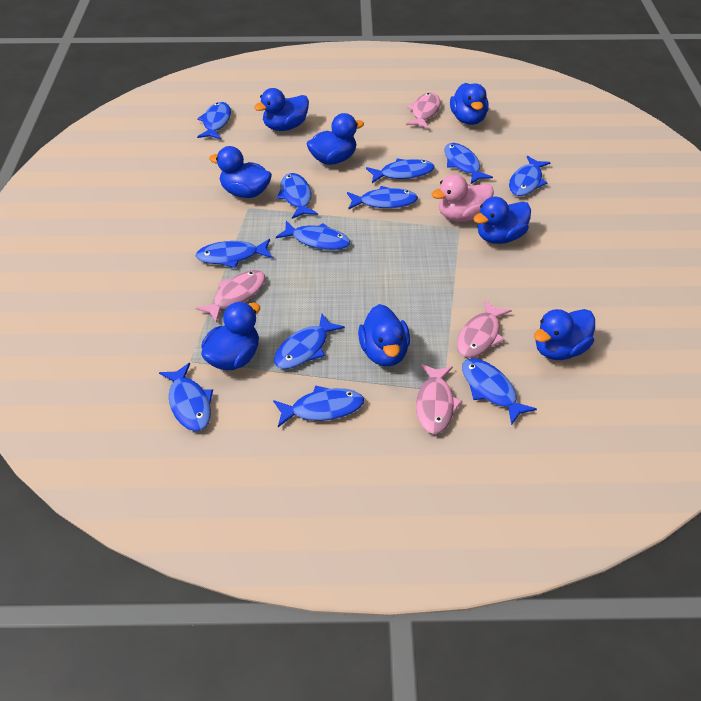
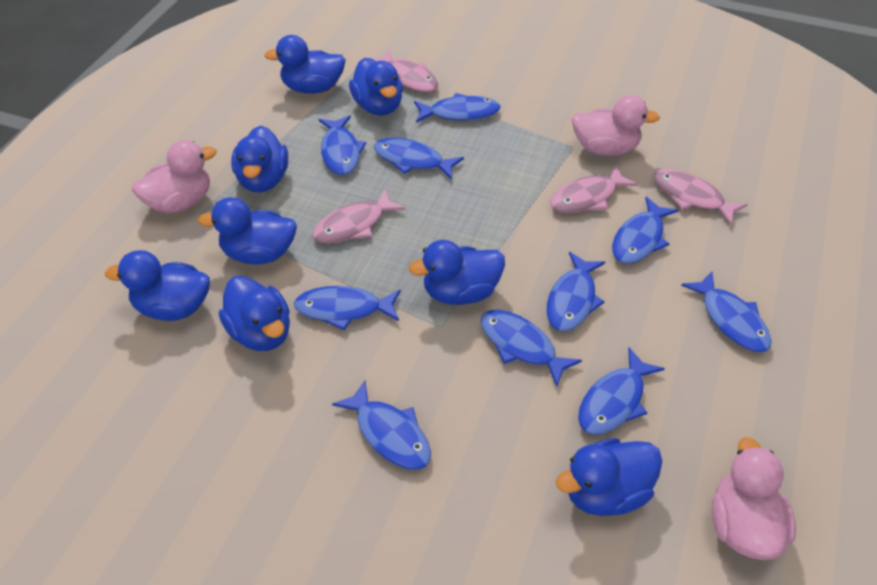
blue fish: 12 -> 10
pink duck: 1 -> 3

